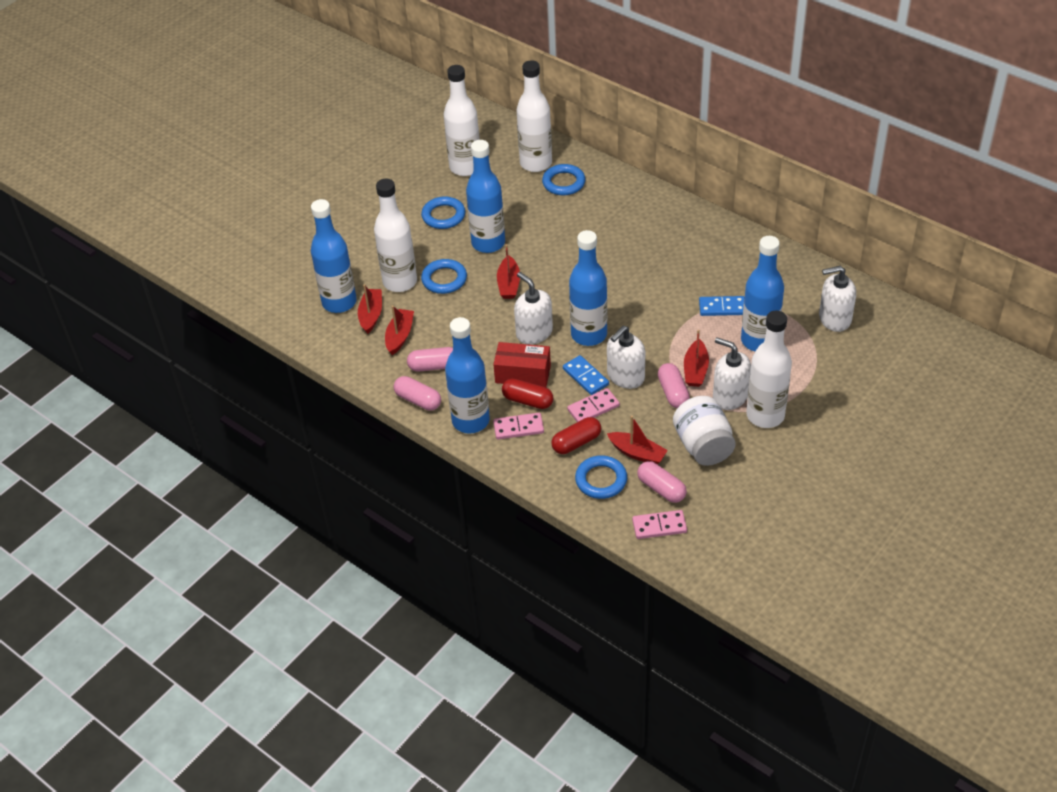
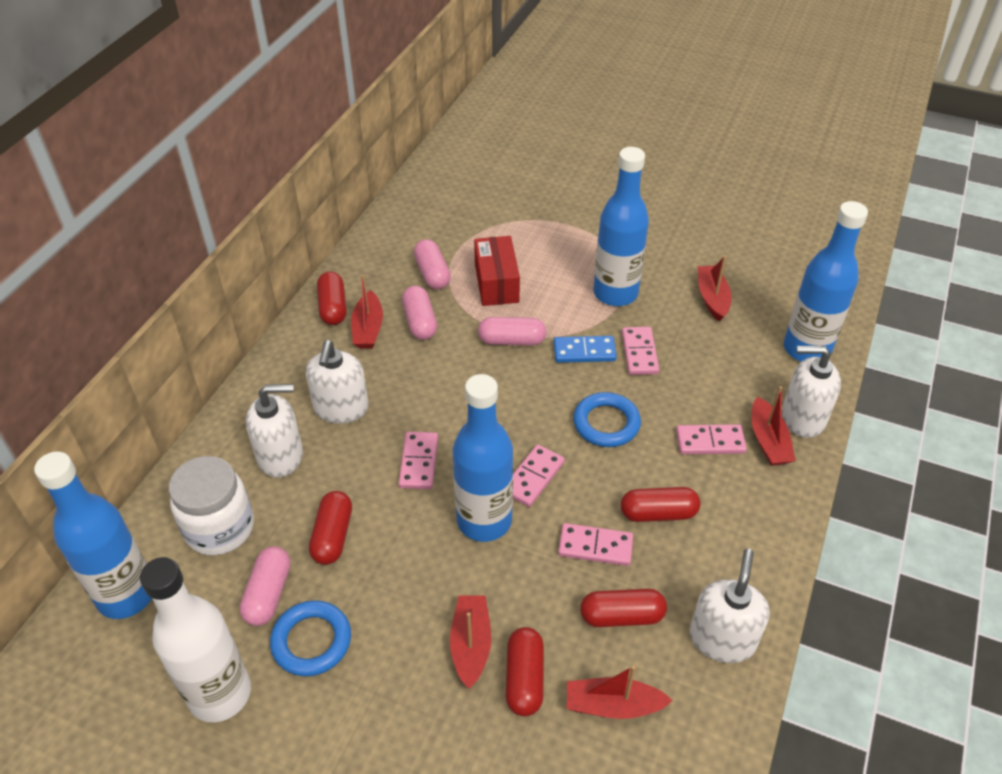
blue bottle: 5 -> 4
blue domino: 2 -> 1
blue ring: 4 -> 2
pink domino: 3 -> 5
red capsule: 2 -> 5
white bottle: 4 -> 1

